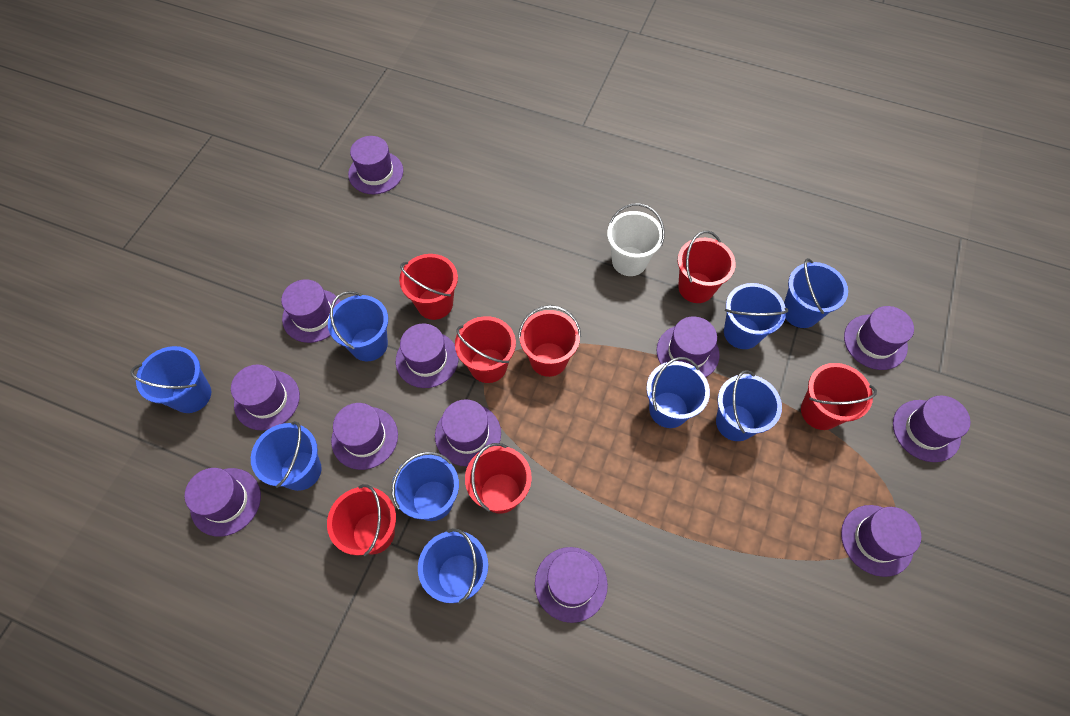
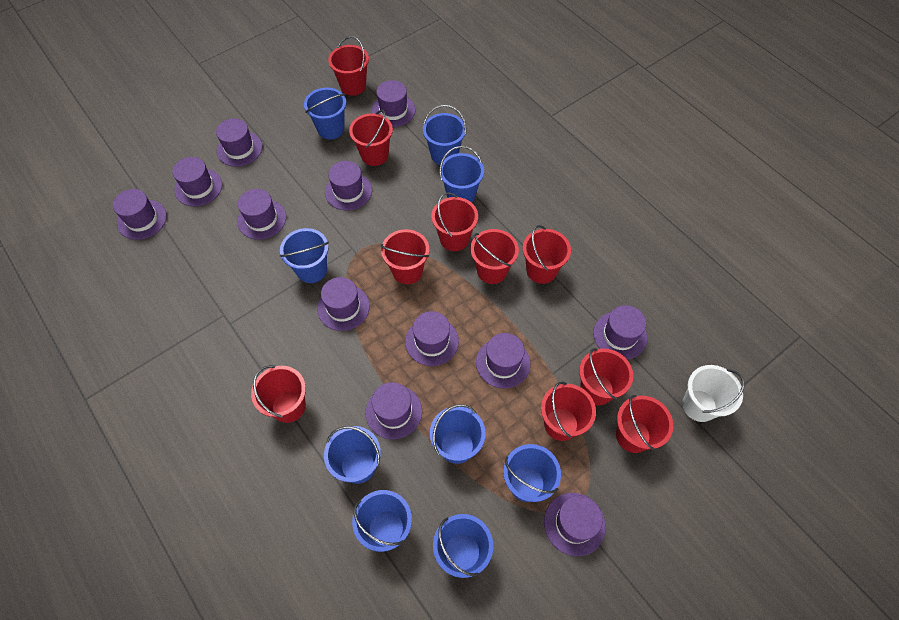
red bucket: 7 -> 10

